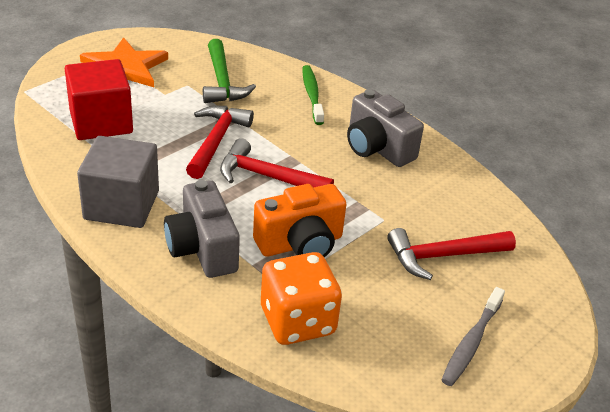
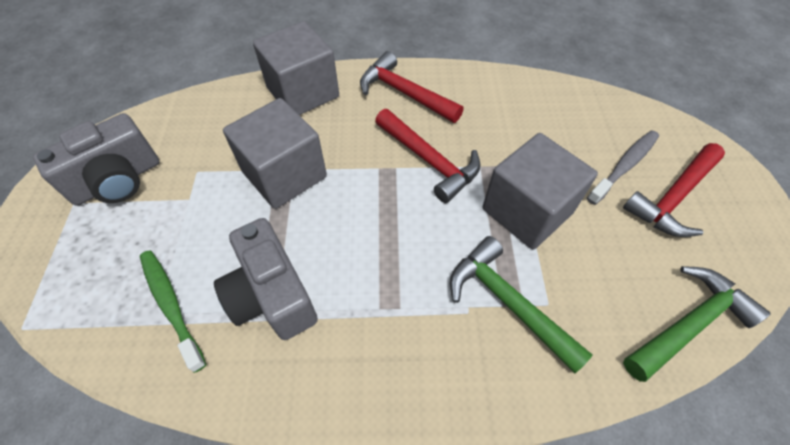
green hammer: 1 -> 2
grey cube: 1 -> 3
orange camera: 1 -> 0
orange dice: 1 -> 0
orange star: 1 -> 0
red cube: 1 -> 0

